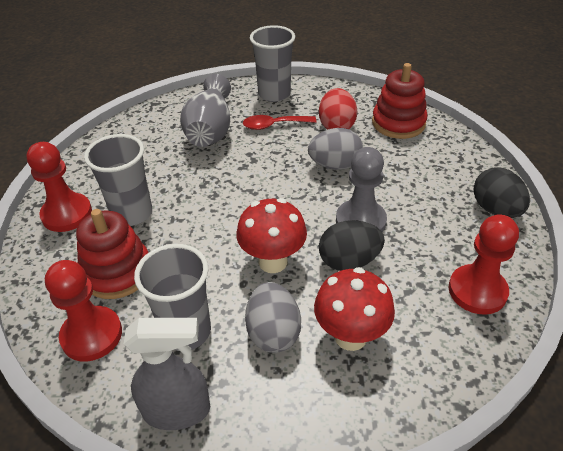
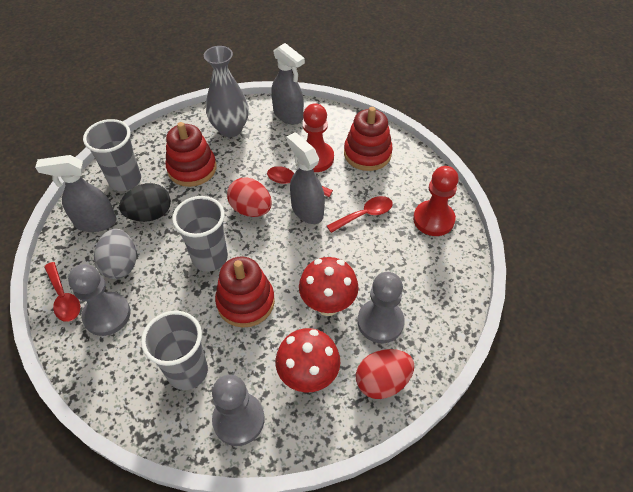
black egg: 2 -> 1
grey egg: 2 -> 1
grey pawn: 1 -> 3
grey spray bottle: 1 -> 3
red egg: 1 -> 2
red pawn: 3 -> 2
red spoon: 1 -> 3
red stacking toy: 2 -> 3

